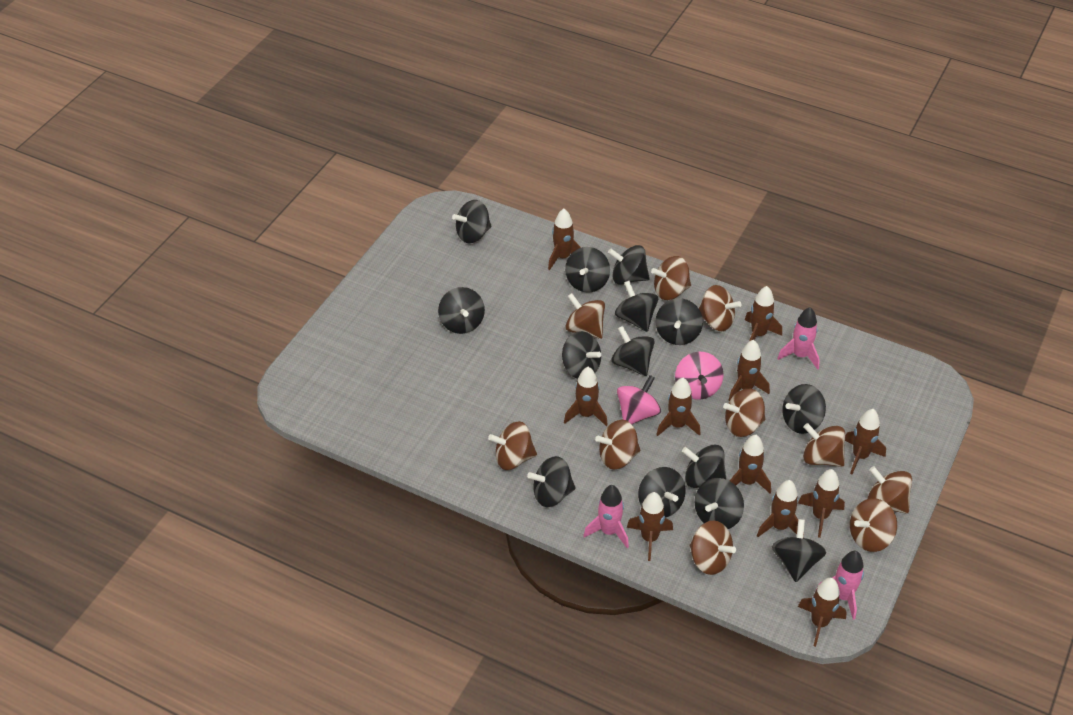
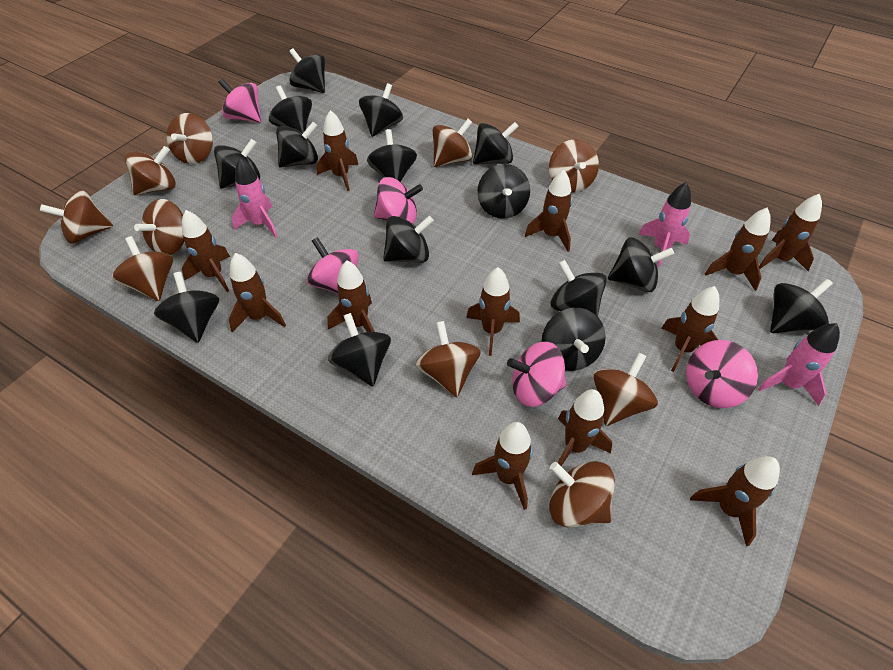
black spinning top: 14 -> 15
brown rocket: 11 -> 12
pink spinning top: 2 -> 5

